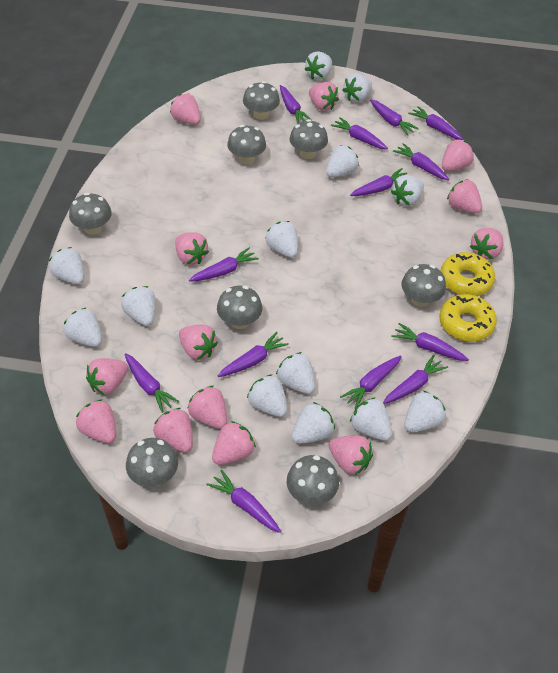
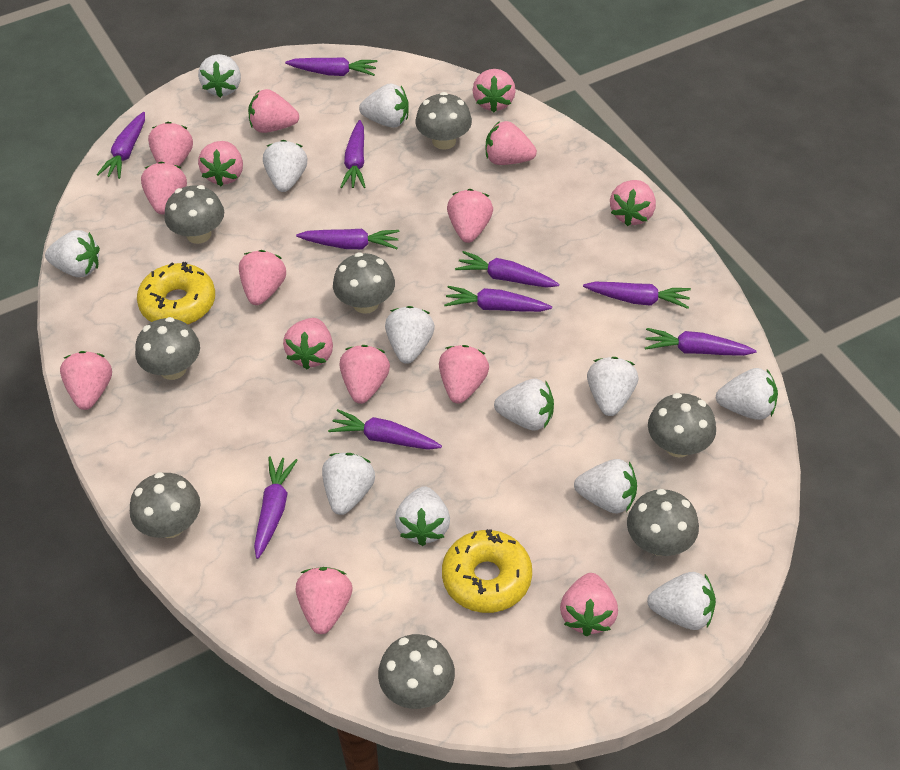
pink strawberry: 13 -> 15
purple carrot: 13 -> 10
white strawberry: 13 -> 12

